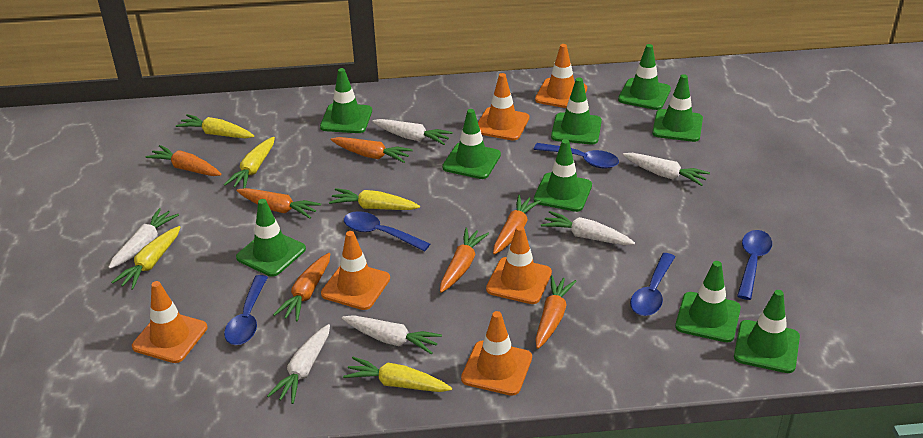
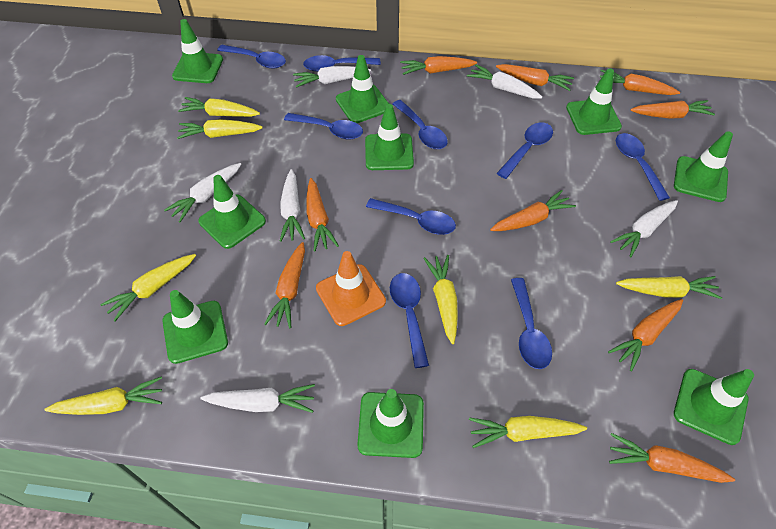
blue spoon: 5 -> 9
orange carrot: 7 -> 9
orange traffic cone: 6 -> 1
yellow carrot: 5 -> 7

